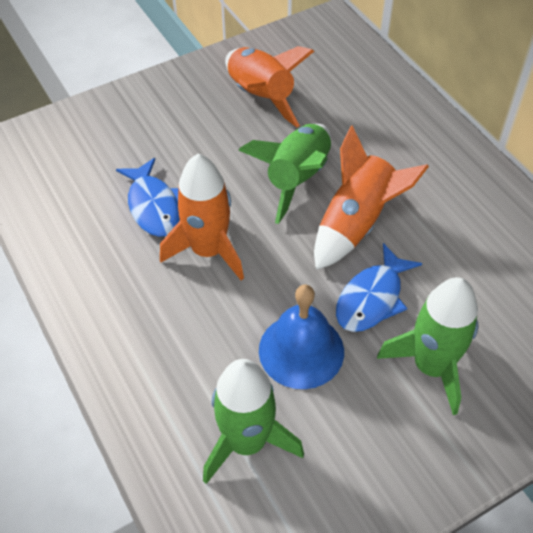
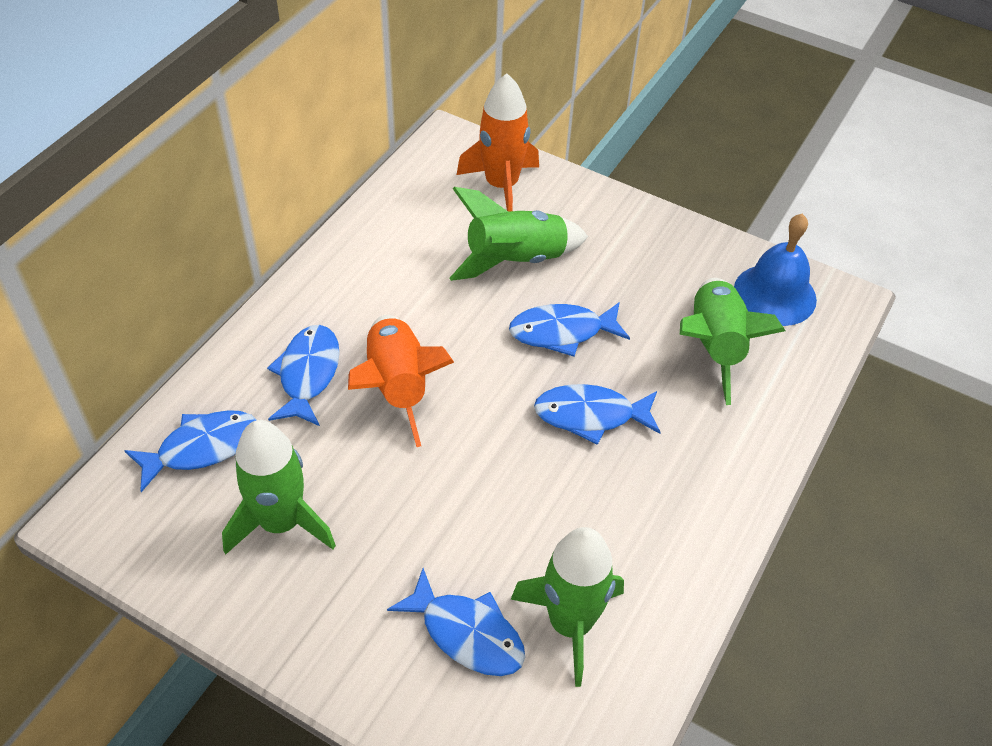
blue fish: 2 -> 5
green rocket: 3 -> 4
orange rocket: 3 -> 2

